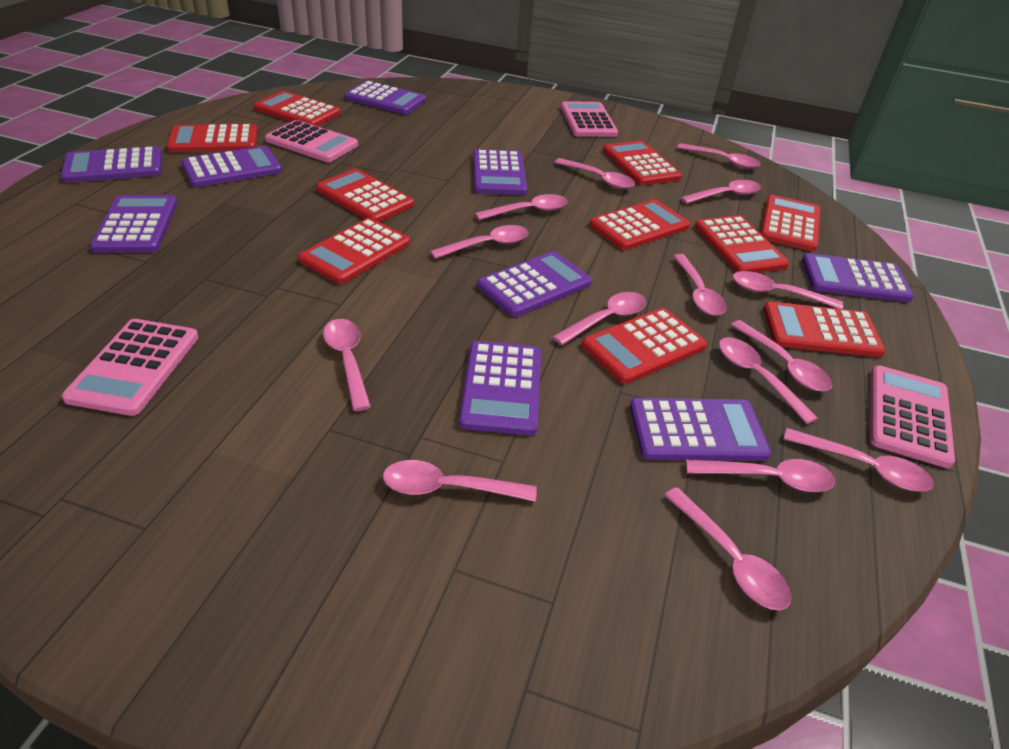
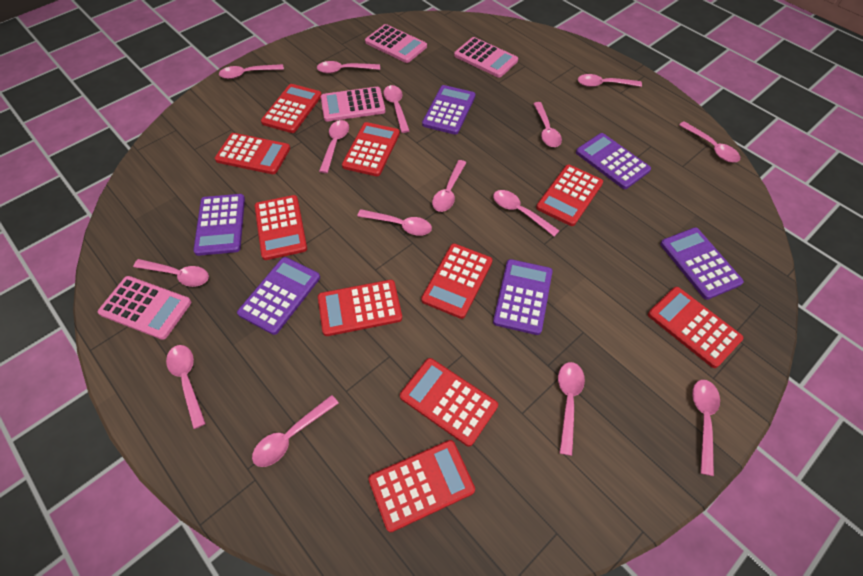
purple calculator: 9 -> 6

